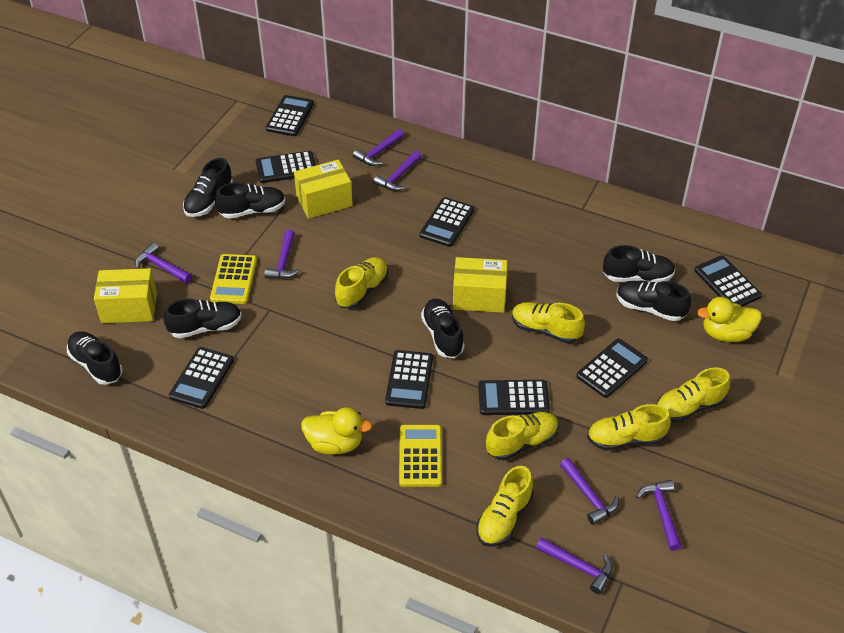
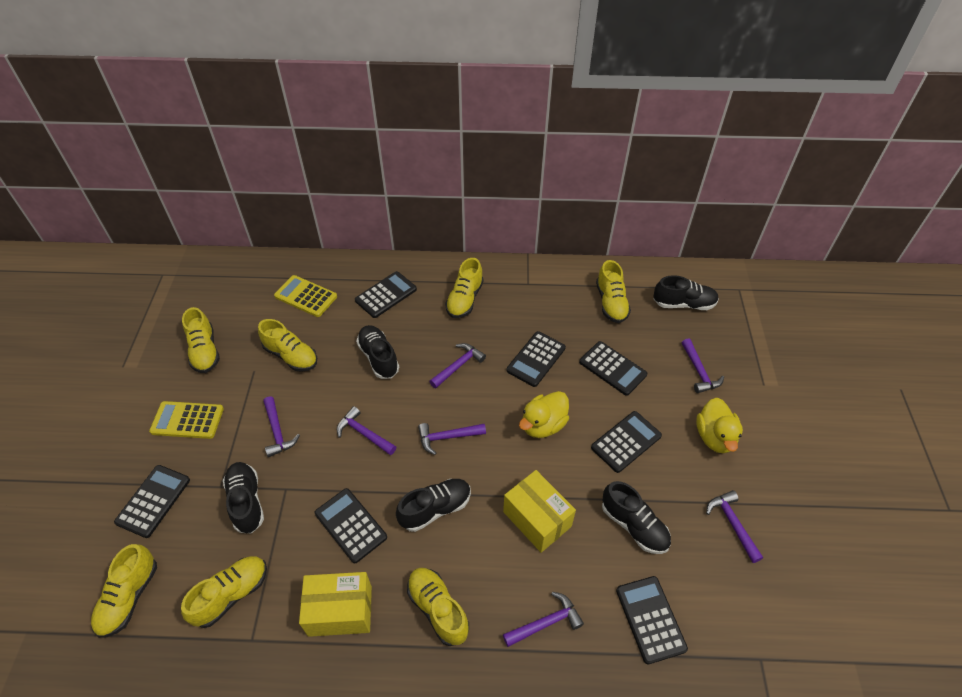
black calculator: 8 -> 7
black shoe: 7 -> 5
yellow box: 3 -> 2
yellow shoe: 6 -> 7

